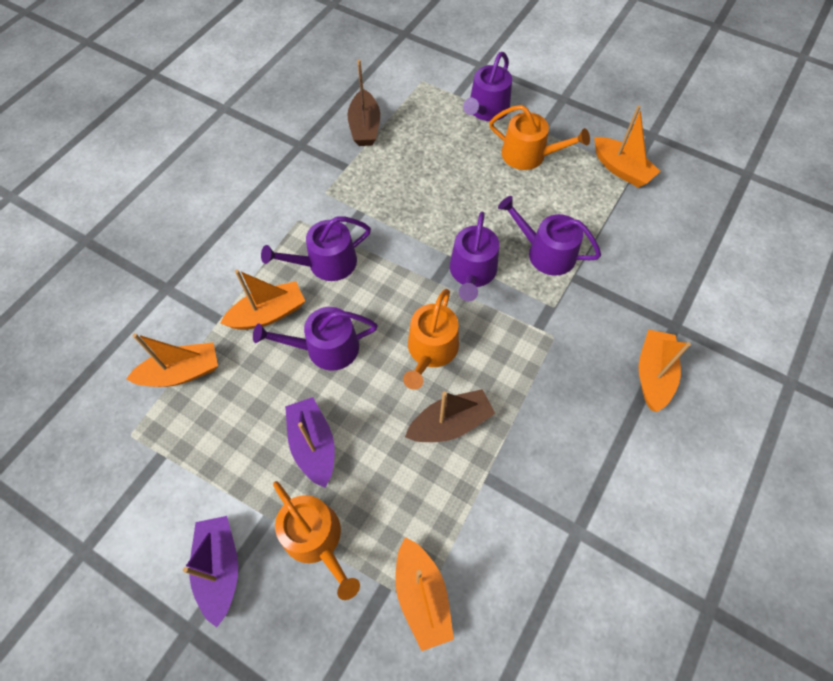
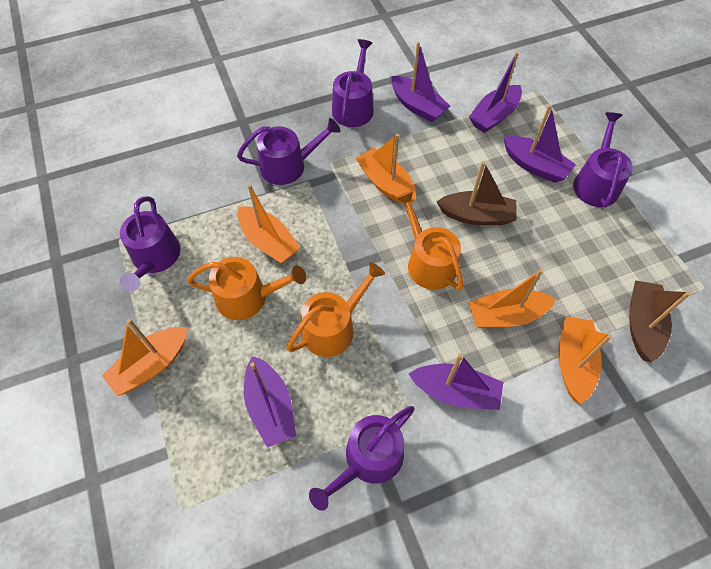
purple boat: 2 -> 5

